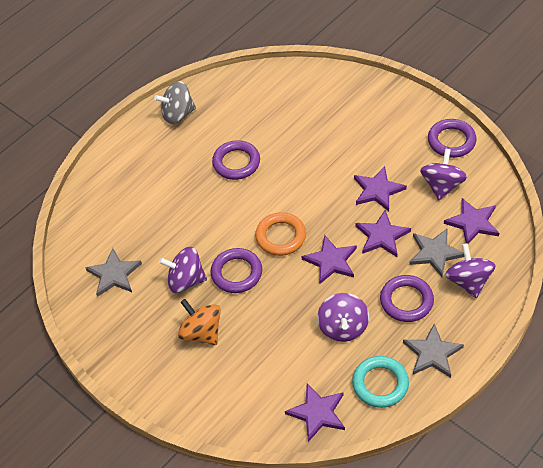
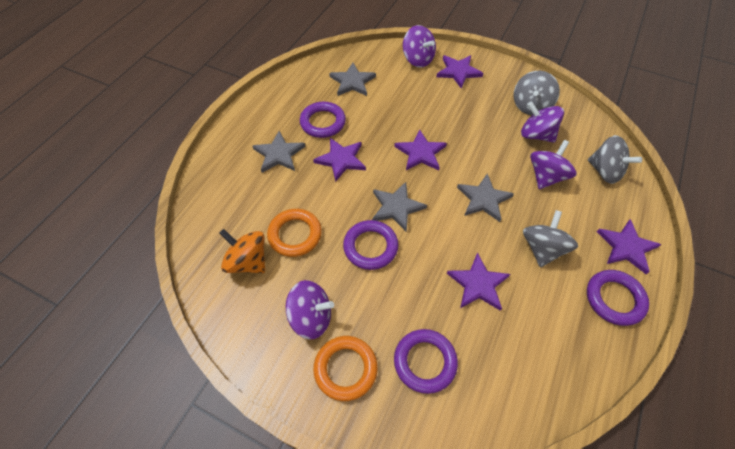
grey spinning top: 1 -> 3
grey star: 3 -> 4
orange ring: 1 -> 2
turquoise ring: 1 -> 0

